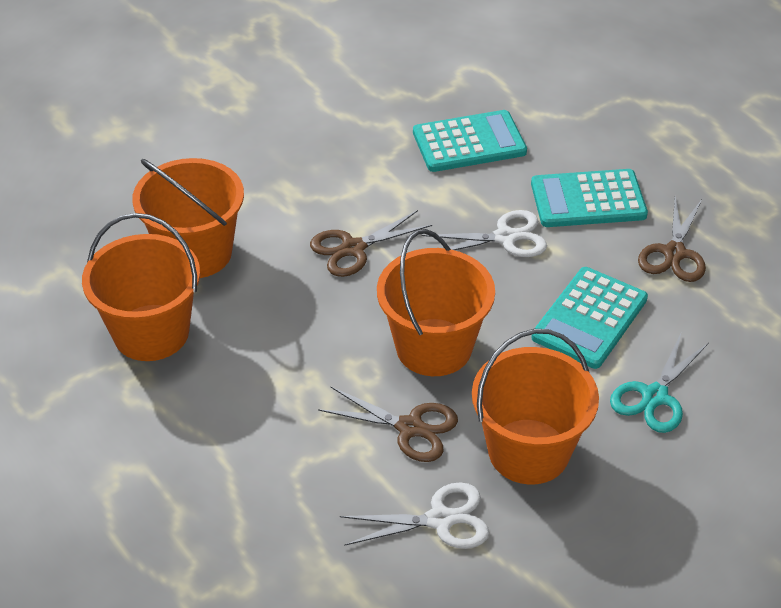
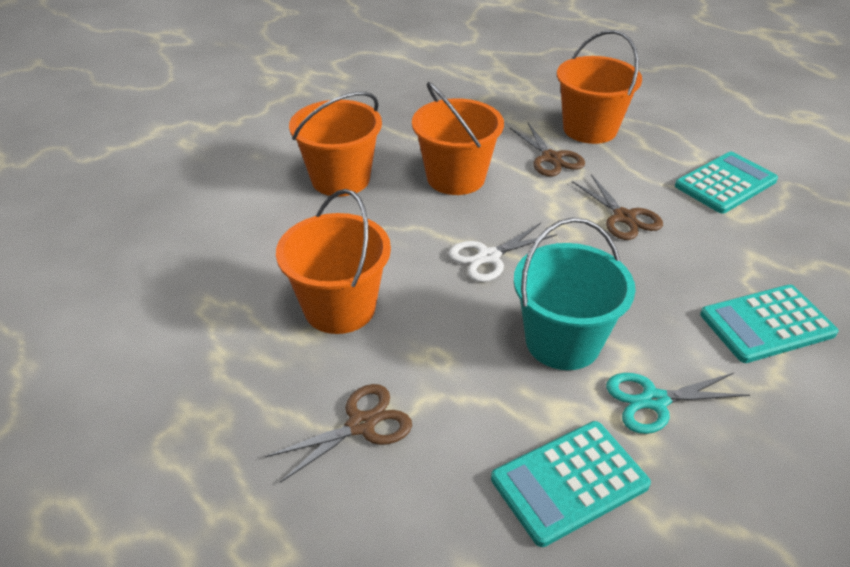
turquoise bucket: 0 -> 1
white scissors: 2 -> 1

